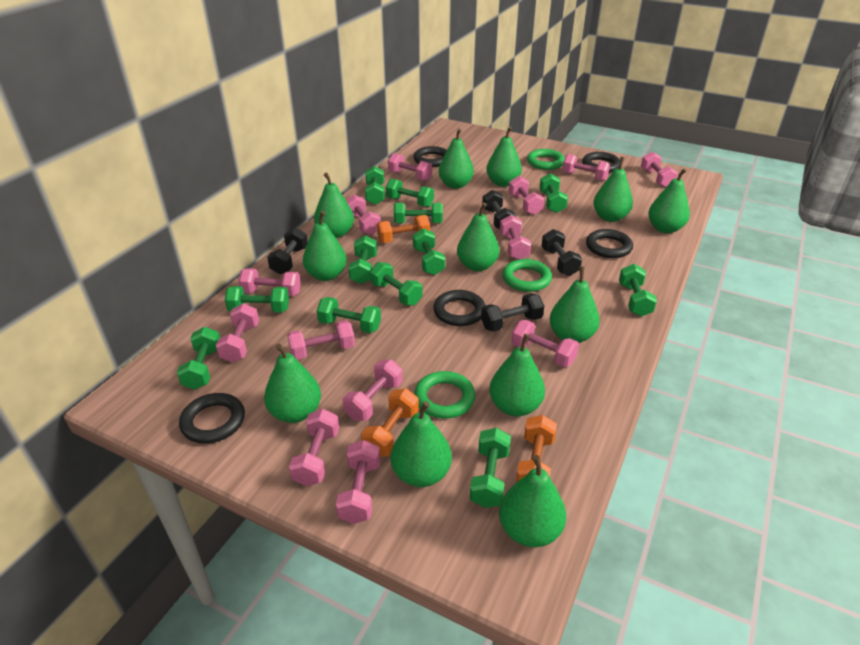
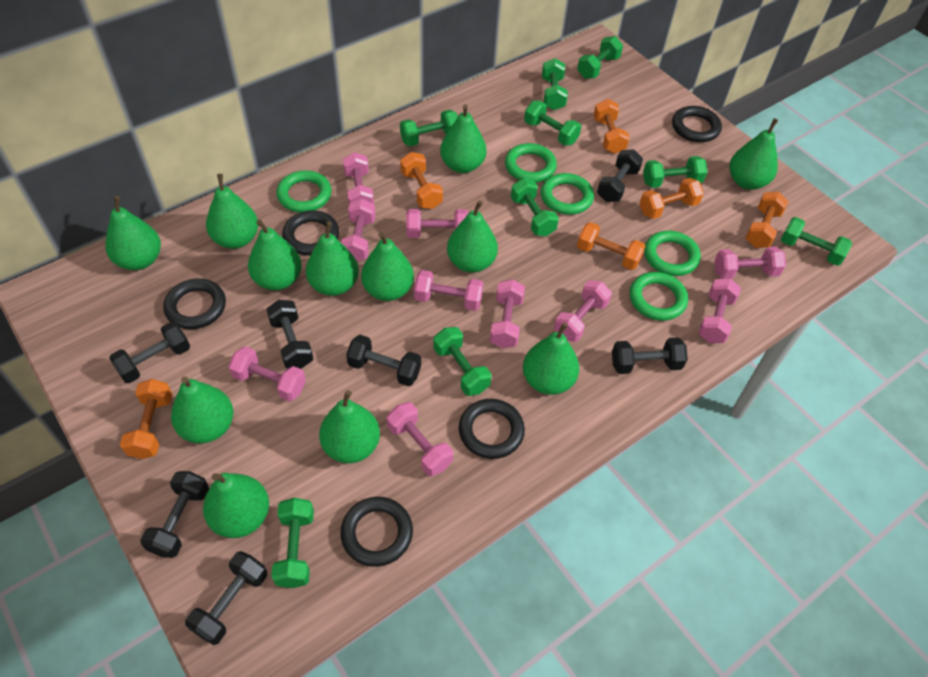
black dumbbell: 4 -> 7
green dumbbell: 12 -> 9
green ring: 3 -> 5
orange dumbbell: 3 -> 6
pink dumbbell: 13 -> 10

